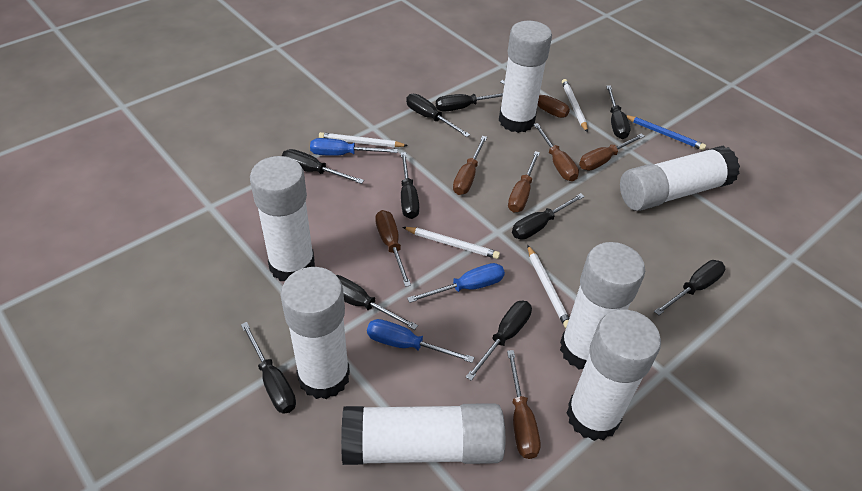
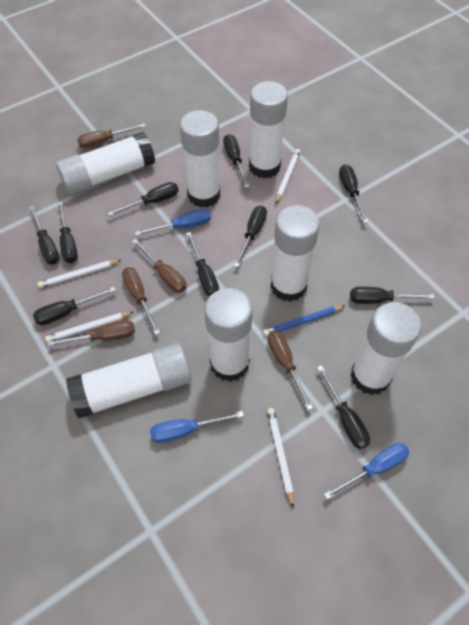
brown screwdriver: 7 -> 5

